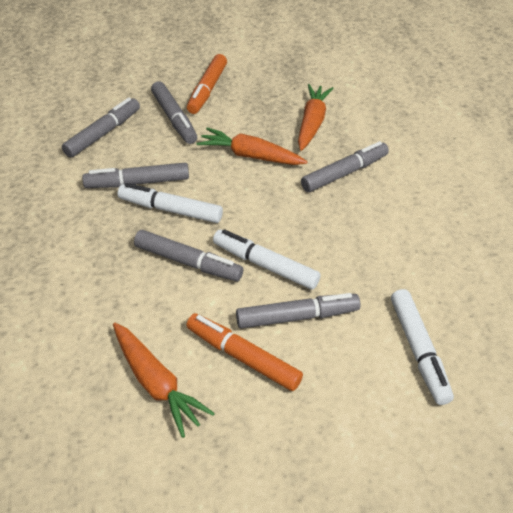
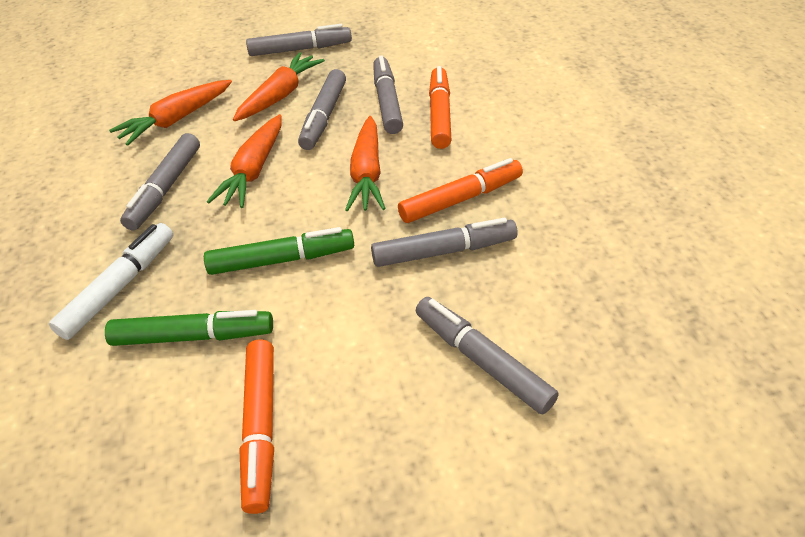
green marker: 0 -> 2
orange carrot: 3 -> 4
orange marker: 2 -> 3
white marker: 3 -> 1

